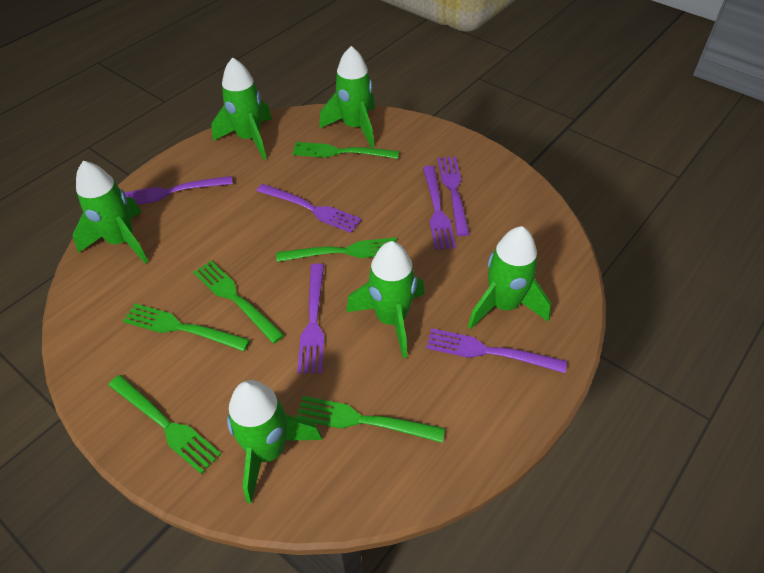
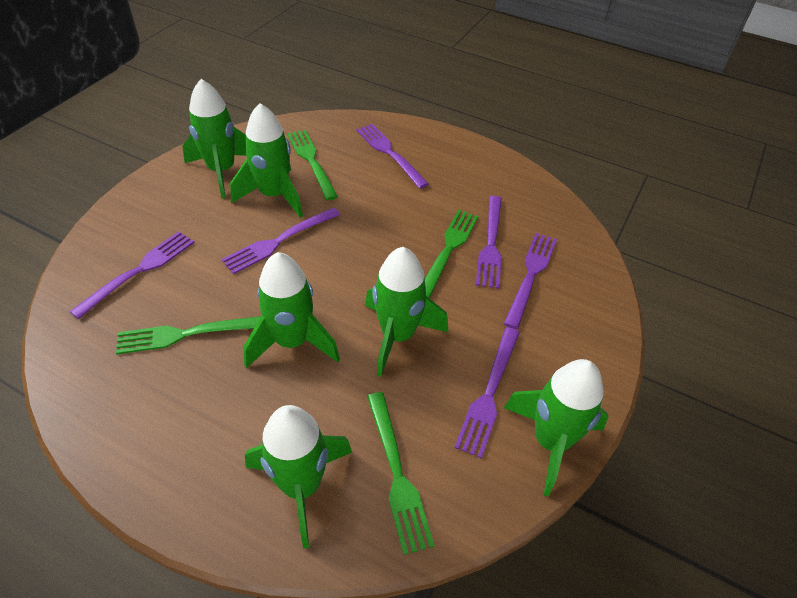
green fork: 6 -> 4

